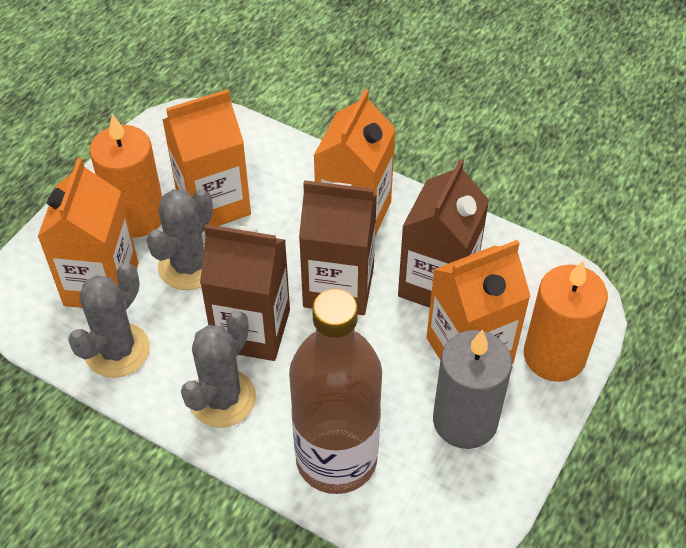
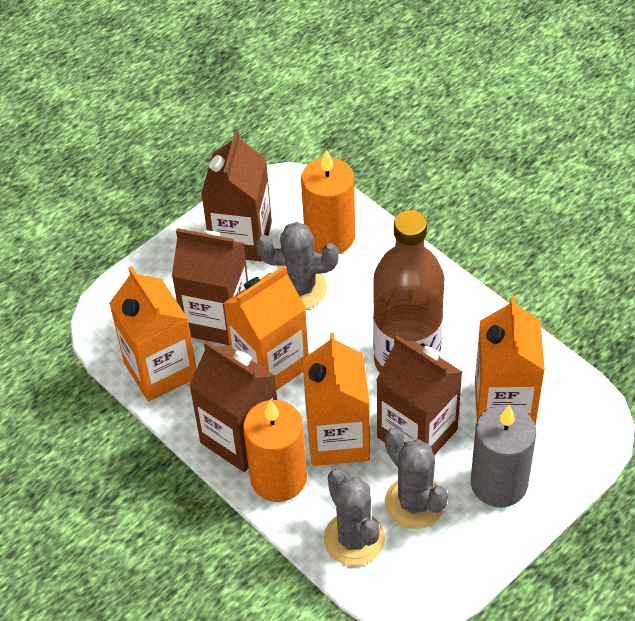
brown carton: 3 -> 4

